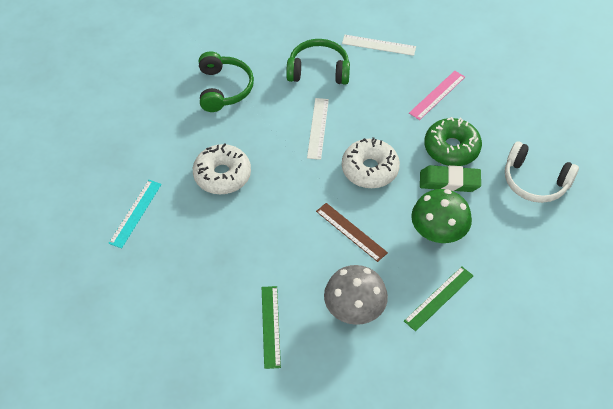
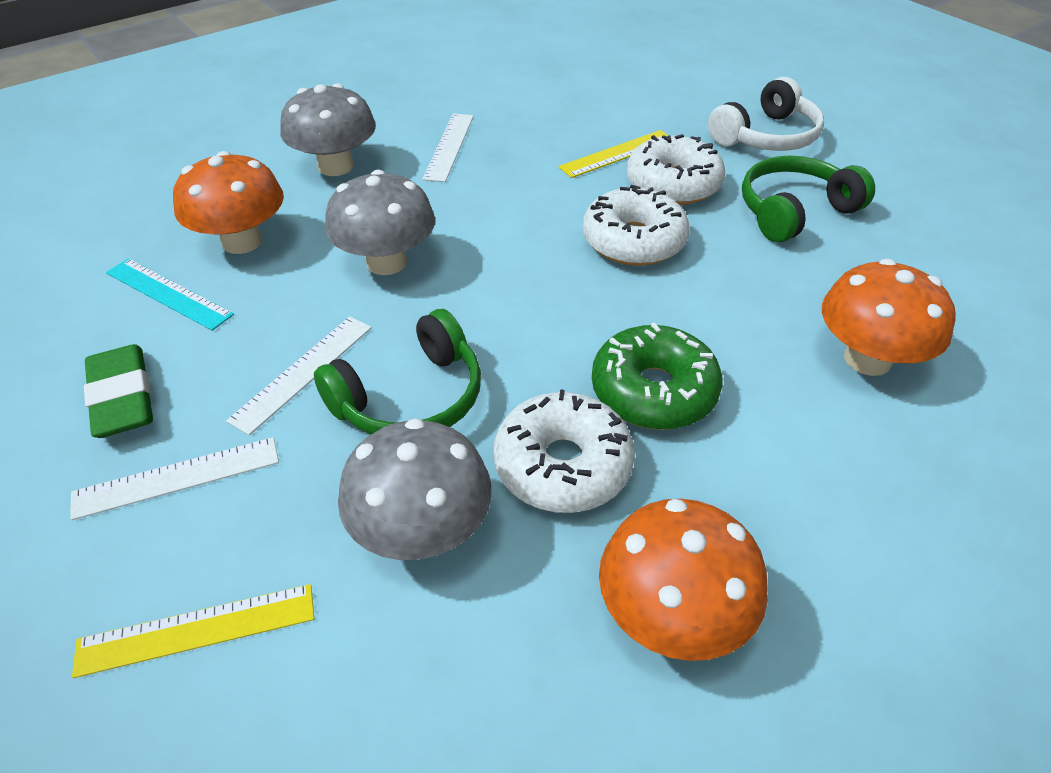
brown ruler: 1 -> 0
green mushroom: 1 -> 0
green ruler: 2 -> 0
grey mushroom: 1 -> 3
orange mushroom: 0 -> 3
pink ruler: 1 -> 0
white donut: 2 -> 3
white ruler: 2 -> 3
yellow ruler: 0 -> 2

